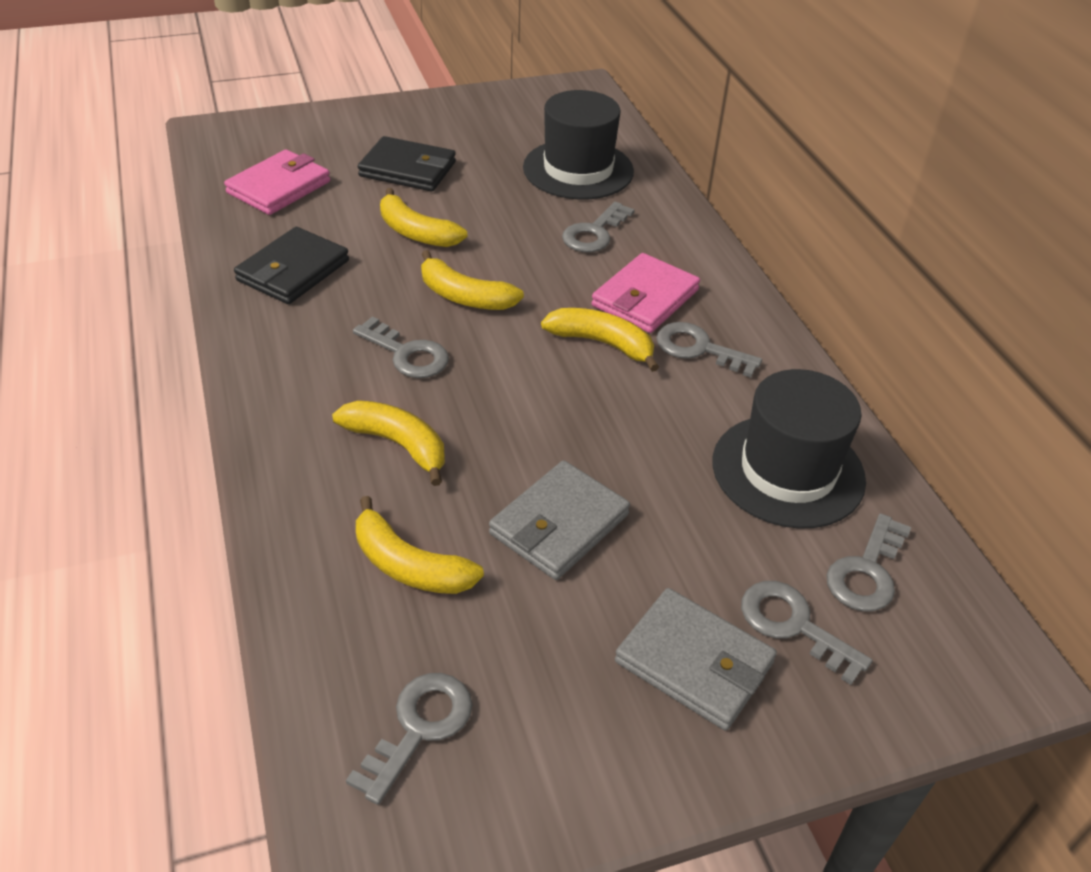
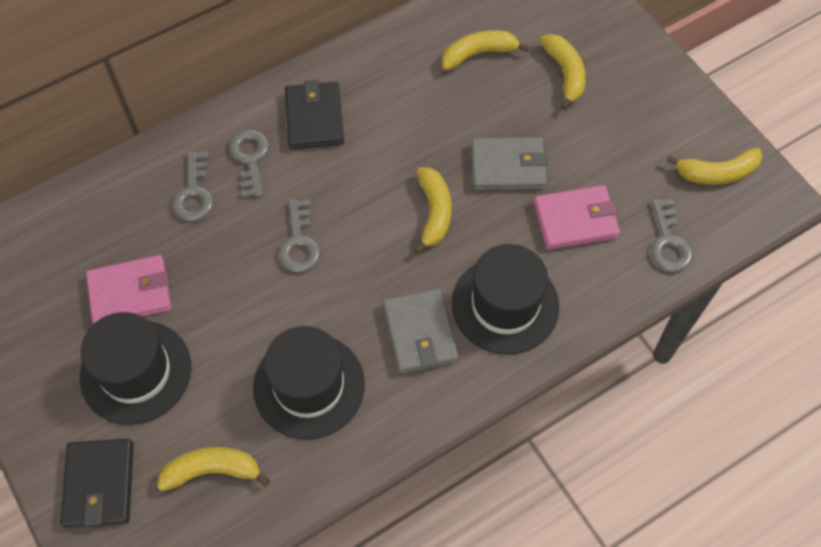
black hat: 2 -> 3
grey key: 6 -> 4

